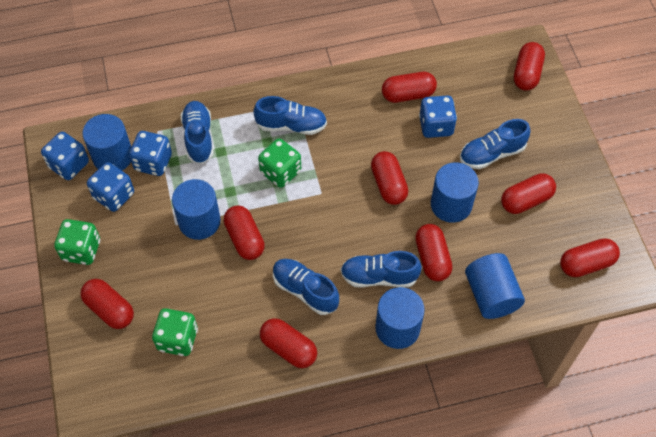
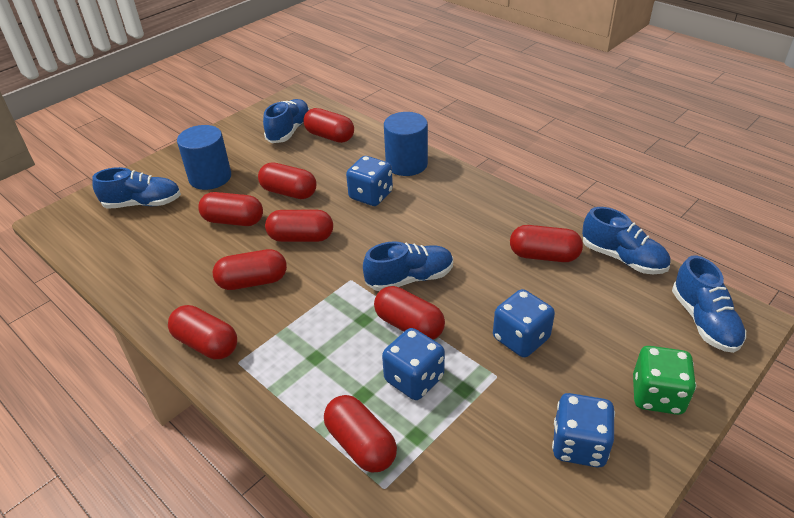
blue cylinder: 5 -> 2
green dice: 3 -> 1

